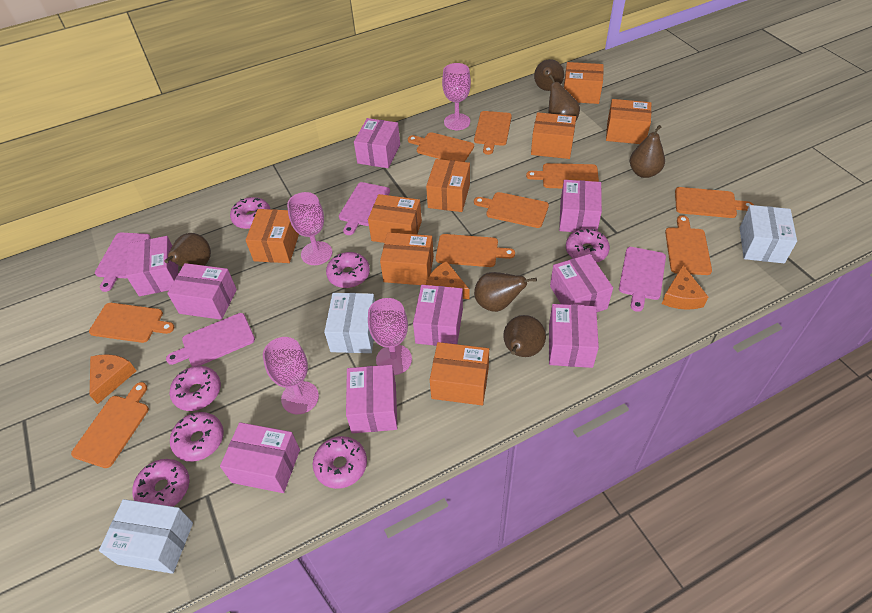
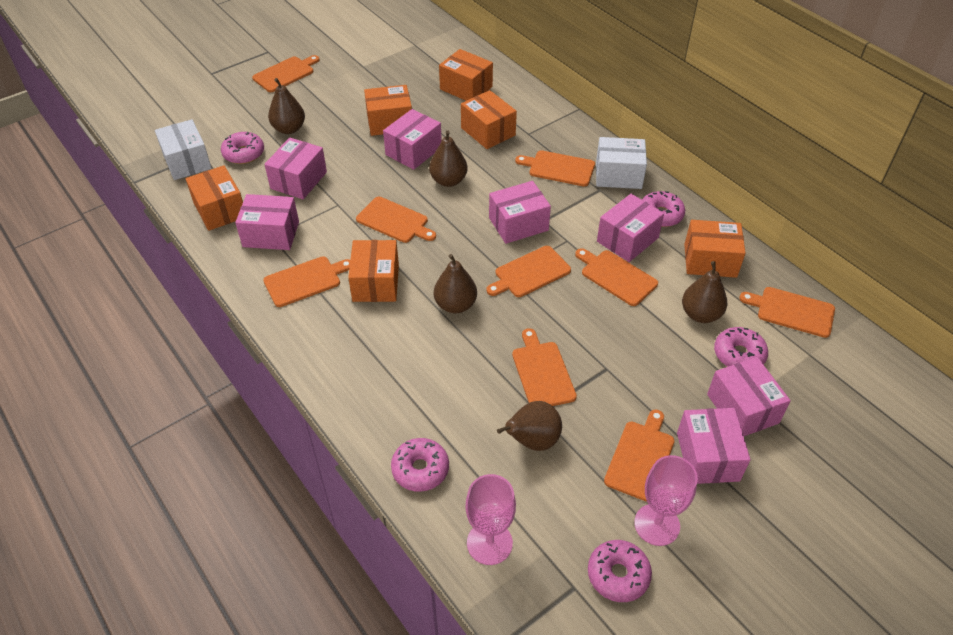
brown pear: 6 -> 5
orange box: 8 -> 6
orange cheese: 3 -> 0
pink box: 9 -> 7
pink cutting board: 4 -> 0
pink donut: 7 -> 5
pink goblet: 4 -> 2
white box: 3 -> 2

